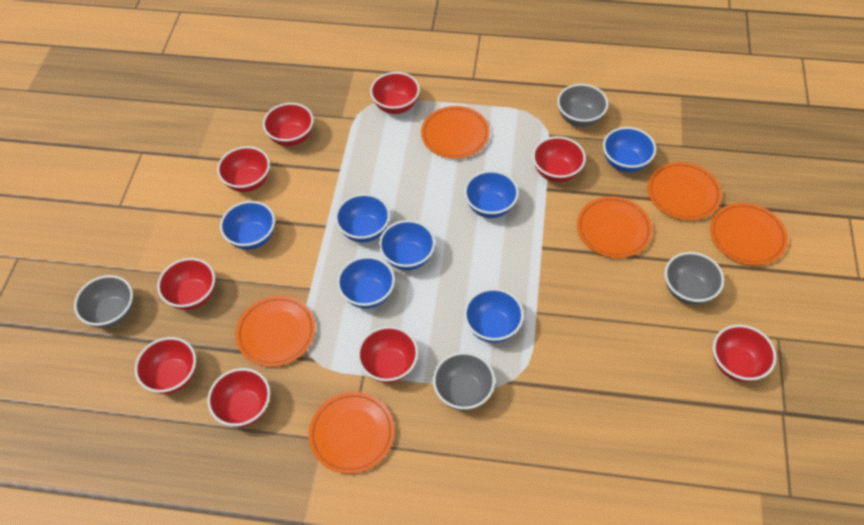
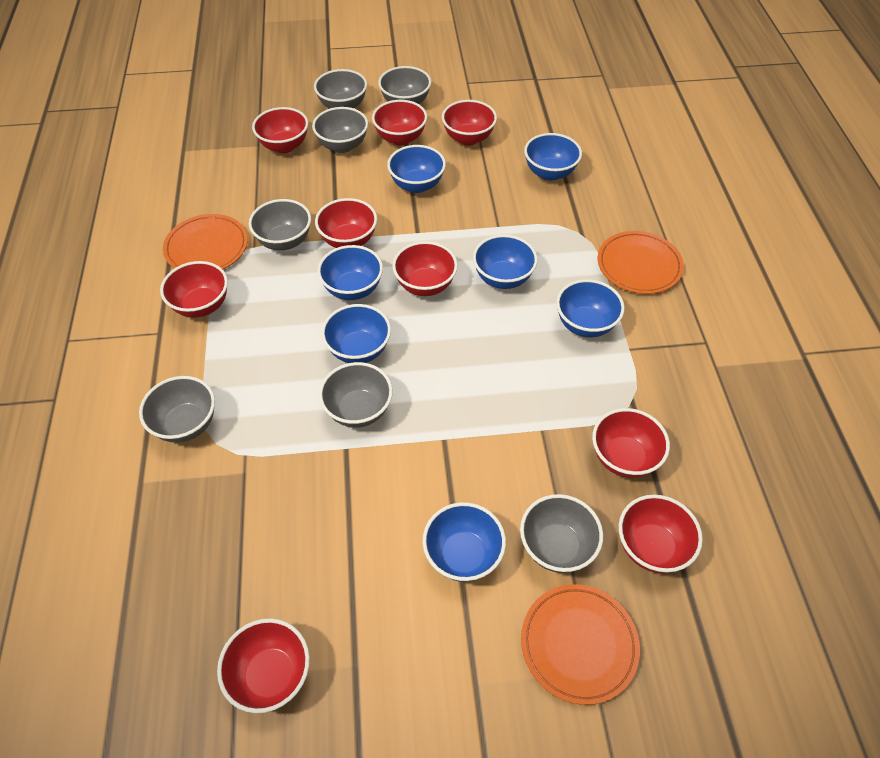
grey bowl: 4 -> 7
orange plate: 6 -> 3

